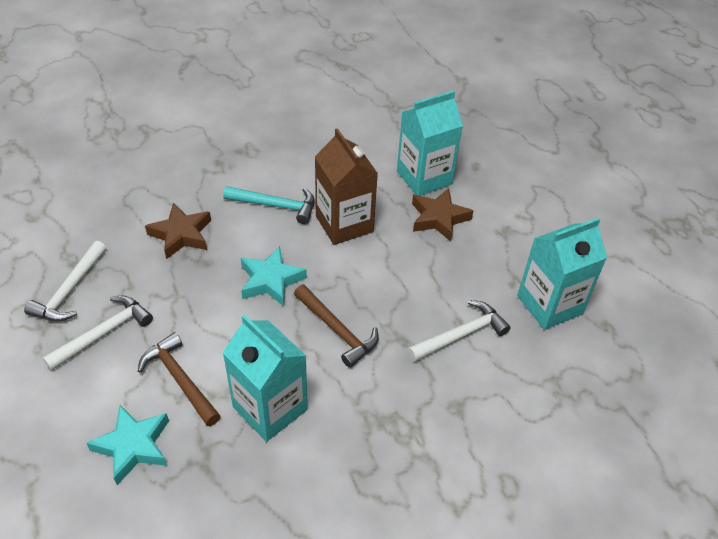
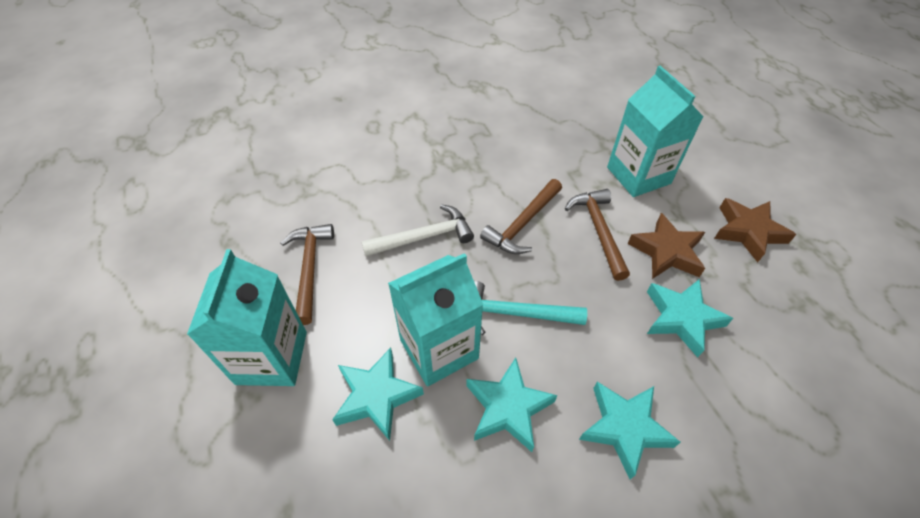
brown carton: 1 -> 0
brown hammer: 2 -> 3
turquoise star: 2 -> 4
white hammer: 3 -> 1

